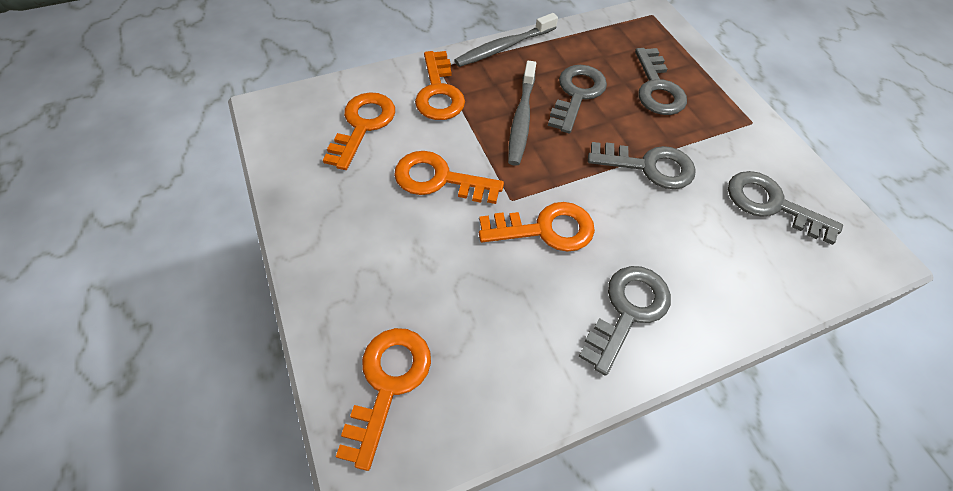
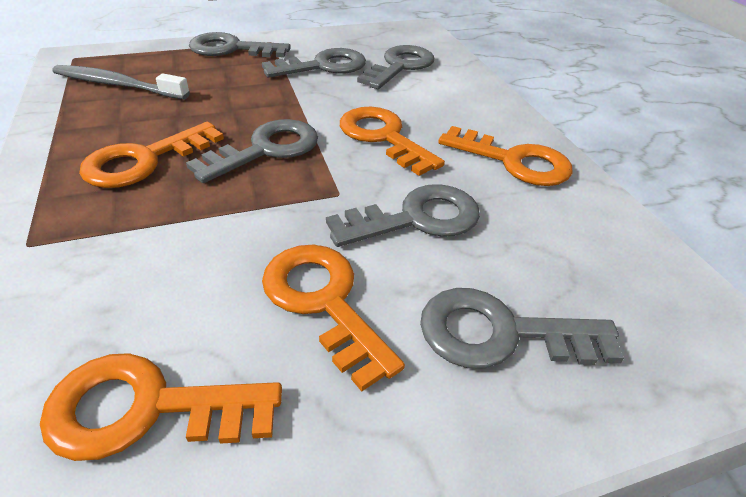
grey key: 5 -> 6
grey toothbrush: 2 -> 1

